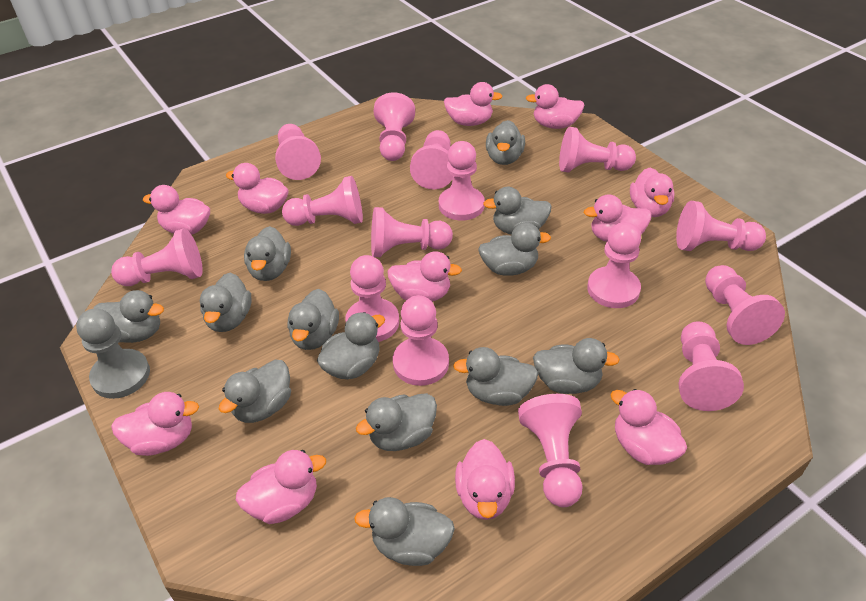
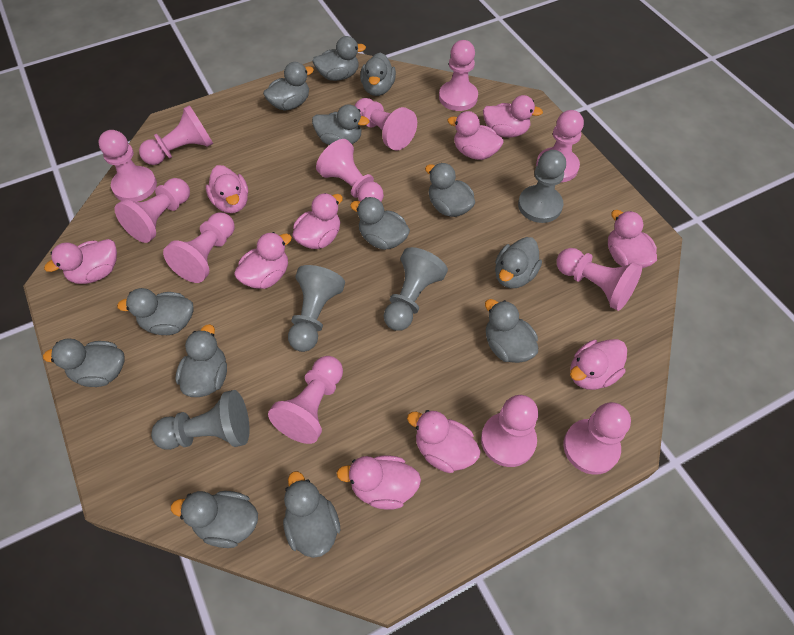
grey pawn: 1 -> 4
pink duck: 11 -> 10
pink pawn: 15 -> 12

